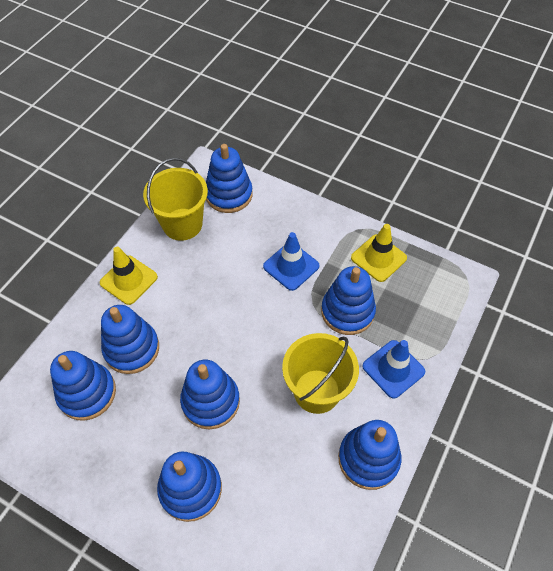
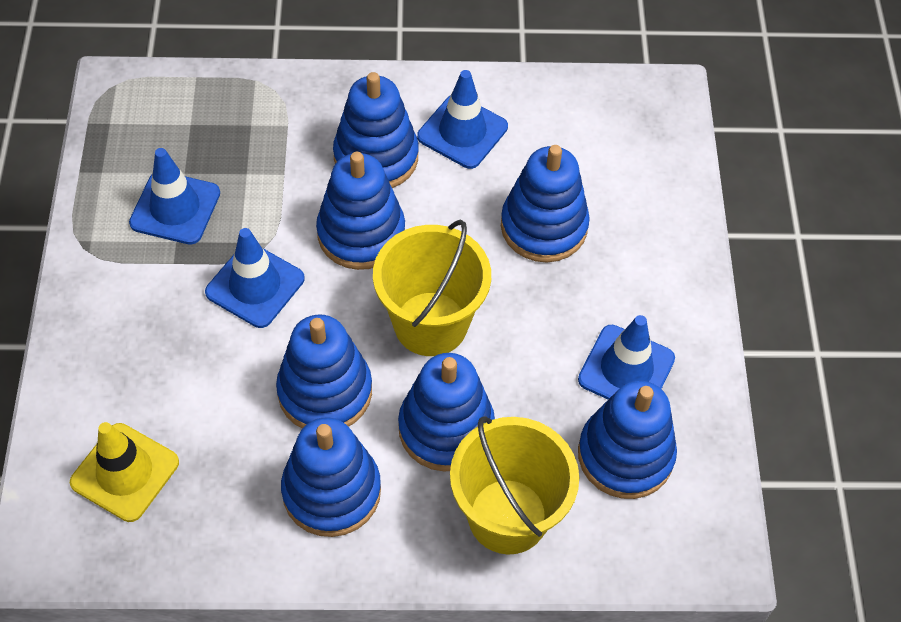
blue traffic cone: 2 -> 4
yellow traffic cone: 2 -> 1

